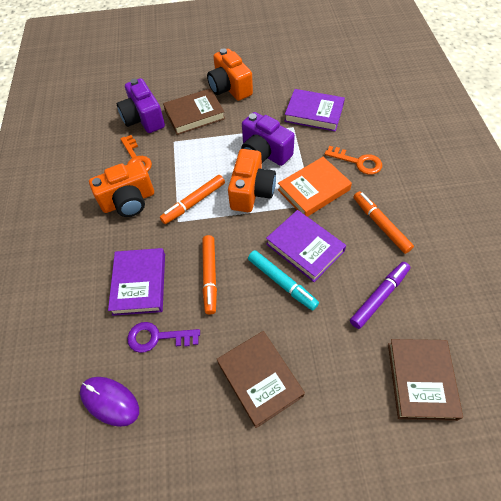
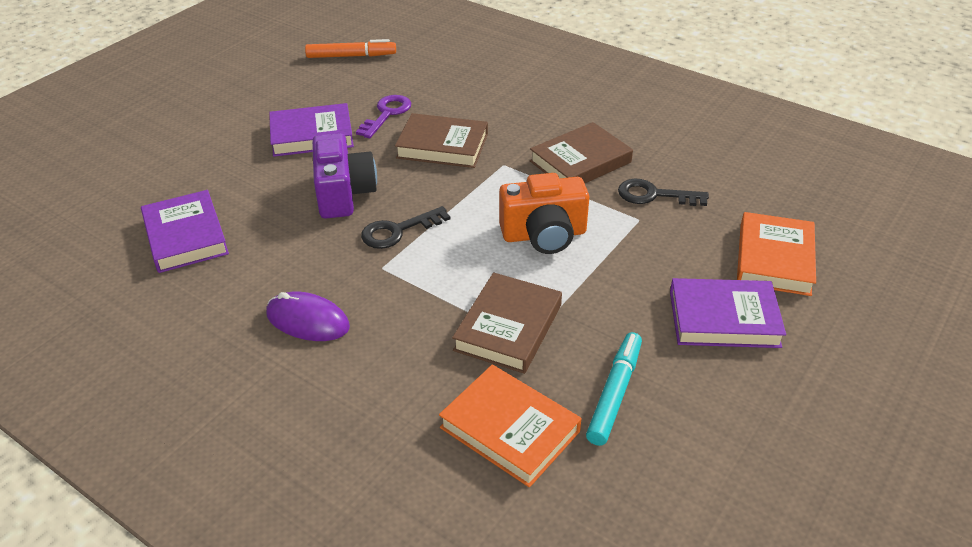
black key: 0 -> 2
orange book: 1 -> 2
orange camera: 3 -> 1
orange key: 2 -> 0
orange marker: 3 -> 1
purple camera: 2 -> 1
purple marker: 1 -> 0

